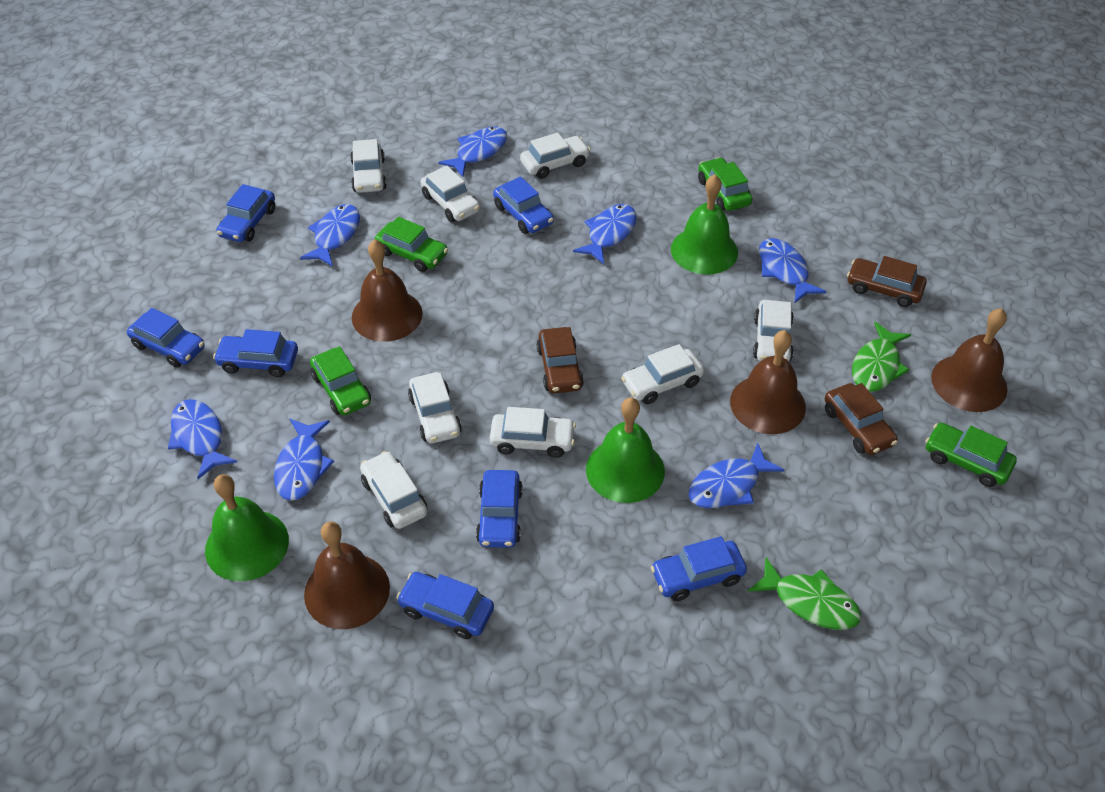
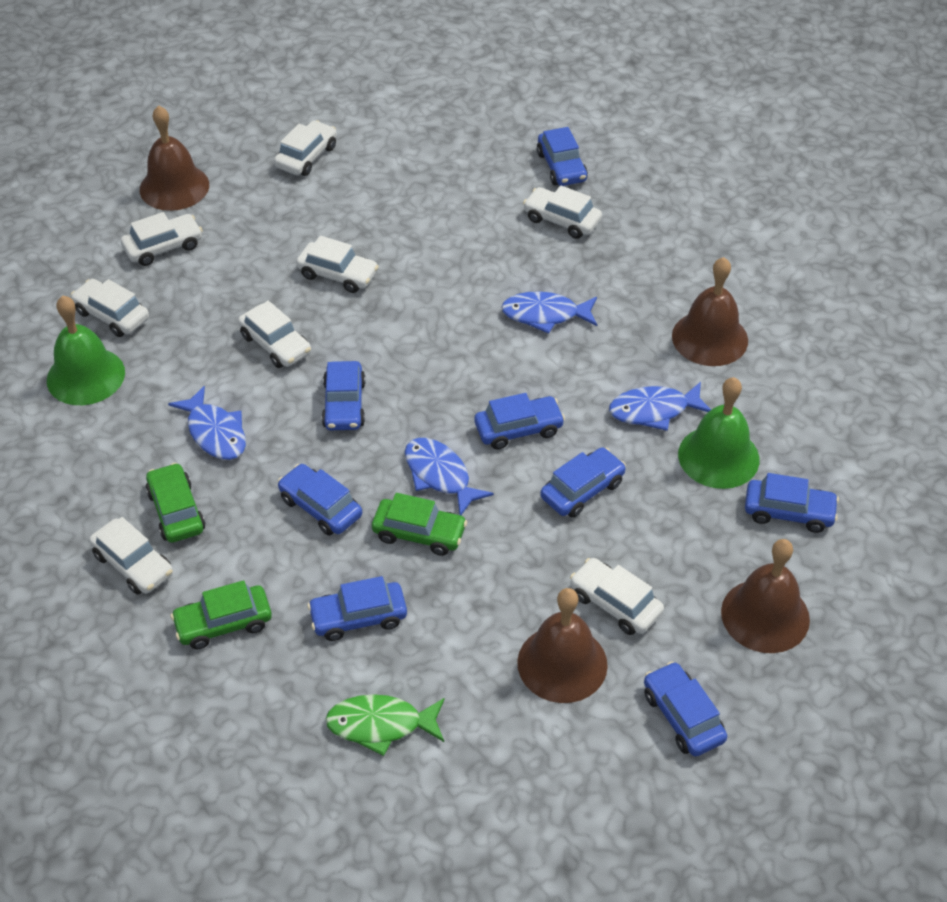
blue car: 7 -> 8
blue fish: 7 -> 4
brown car: 3 -> 0
green bell: 3 -> 2
green car: 4 -> 3
green fish: 2 -> 1

